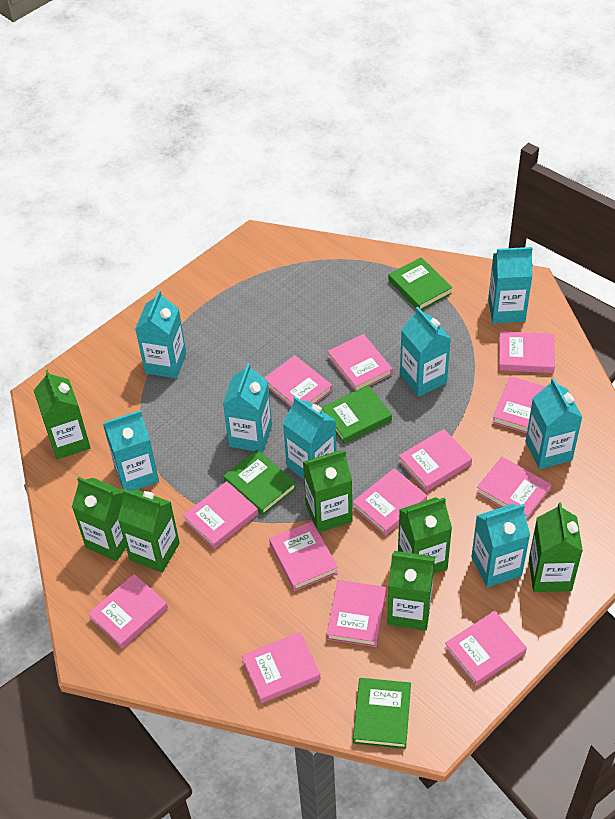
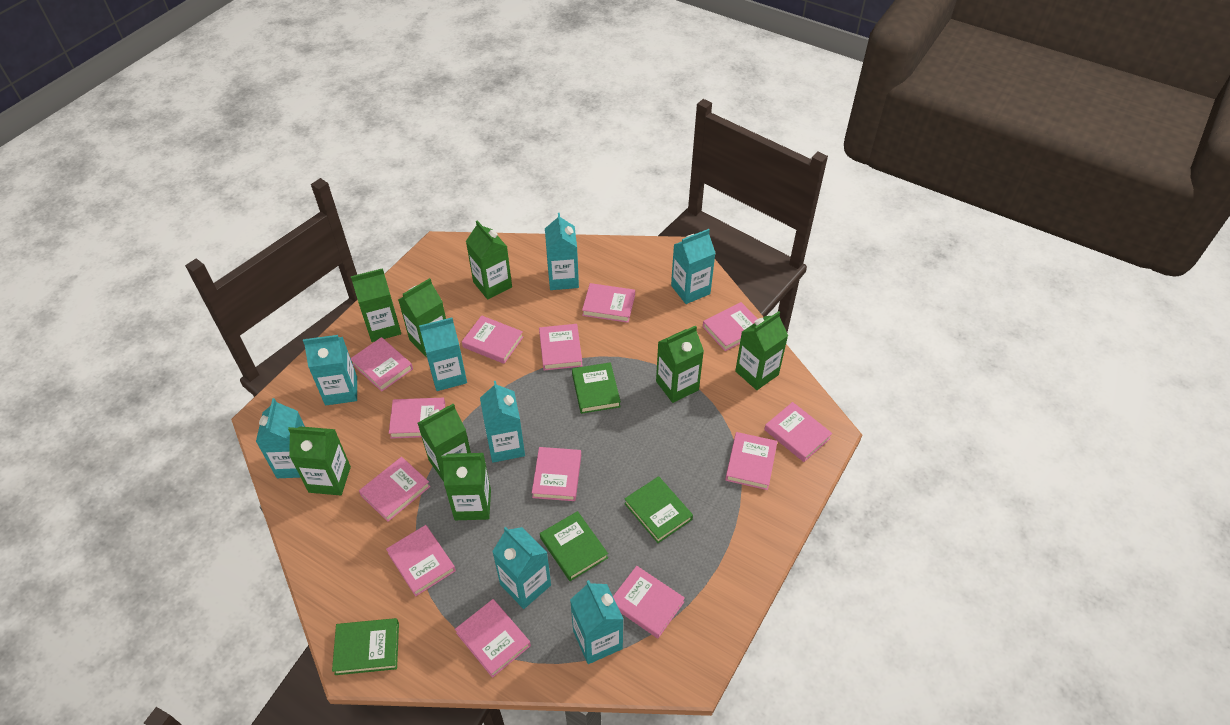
green carton: 7 -> 8

